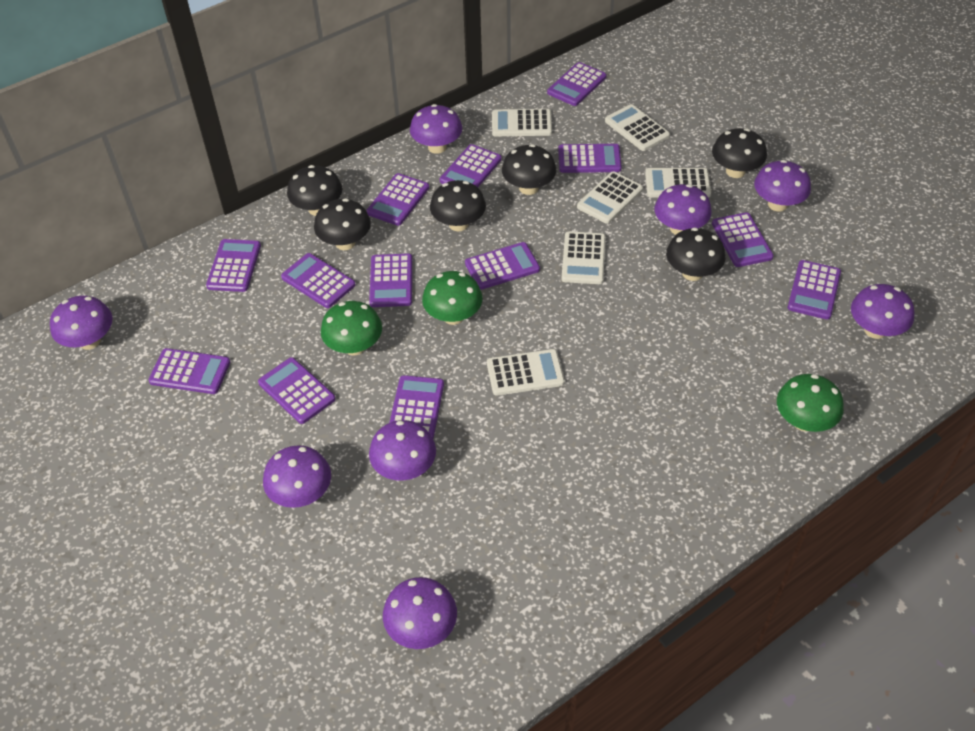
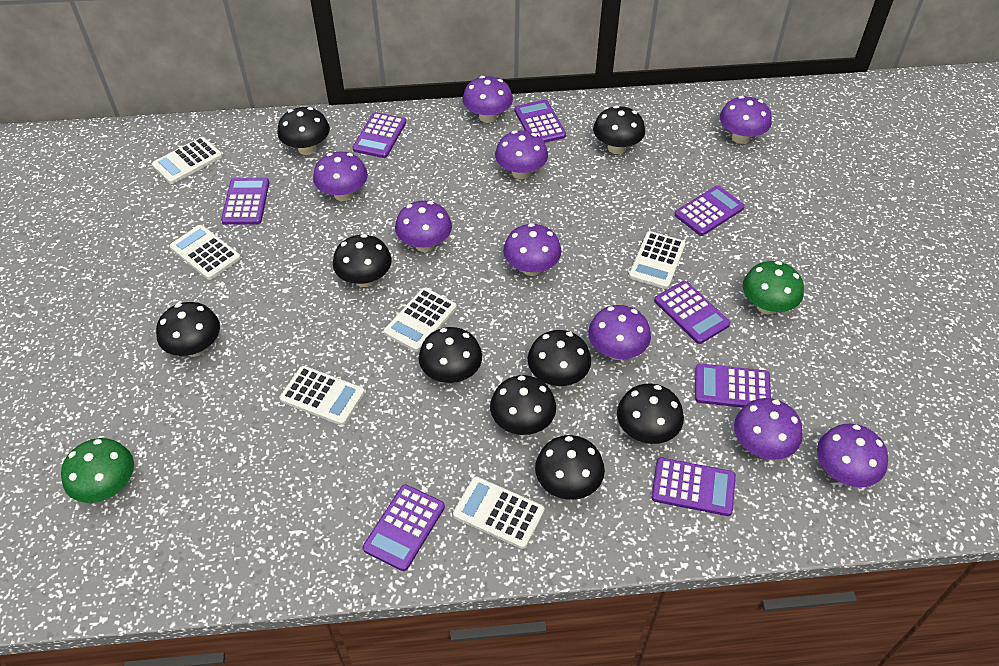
black mushroom: 6 -> 9
green mushroom: 3 -> 2
purple calculator: 13 -> 8
purple mushroom: 8 -> 9

